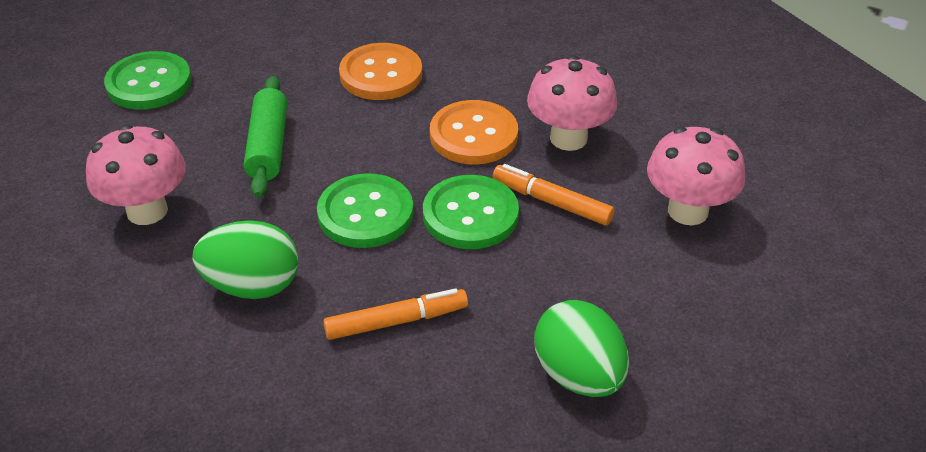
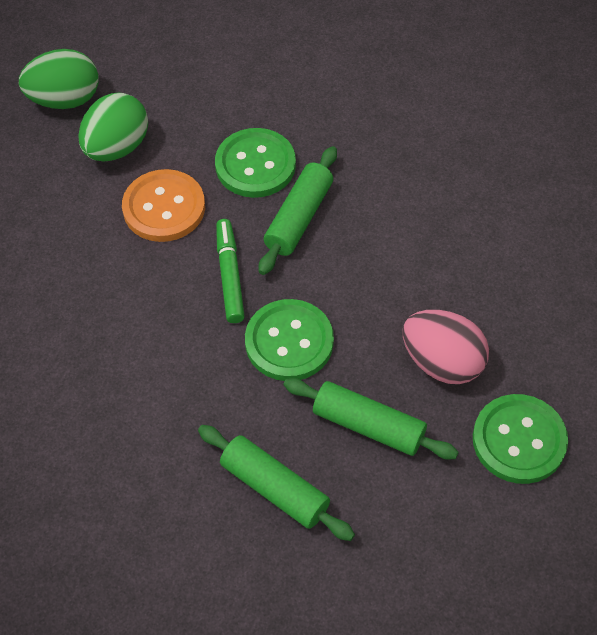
green marker: 0 -> 1
green rolling pin: 1 -> 3
orange button: 2 -> 1
orange marker: 2 -> 0
pink egg: 0 -> 1
pink mushroom: 3 -> 0

